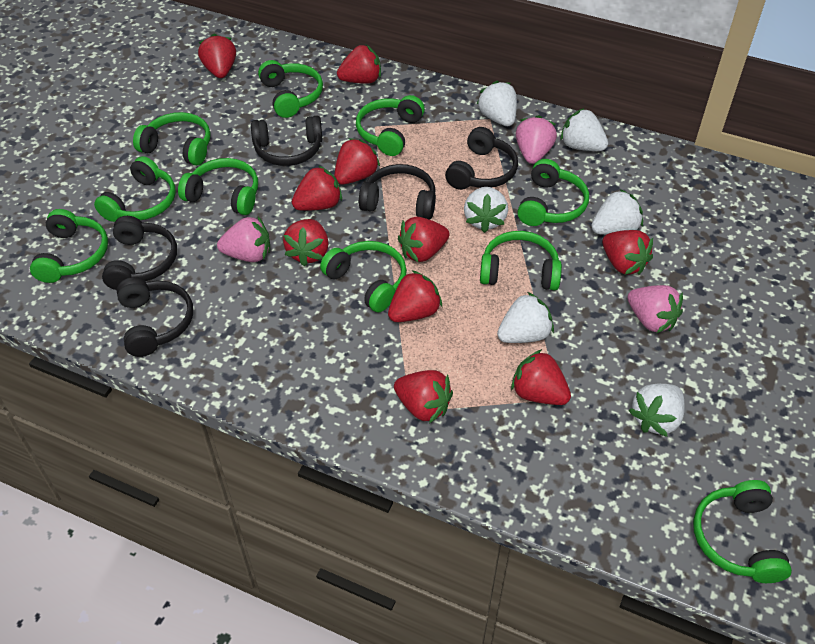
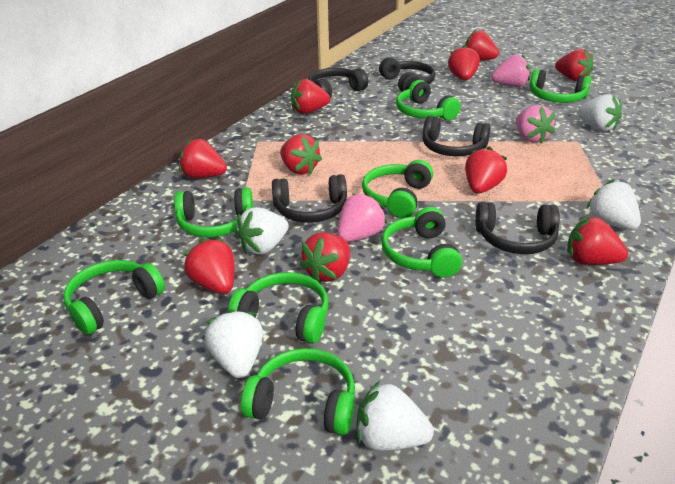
green headphones: 10 -> 8
white strawberry: 6 -> 5

